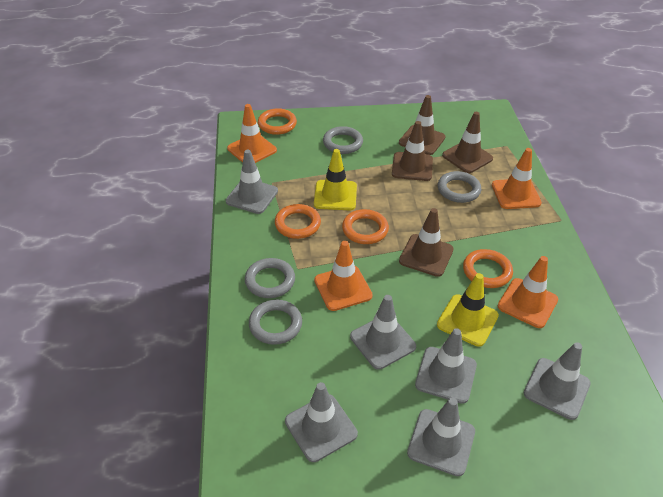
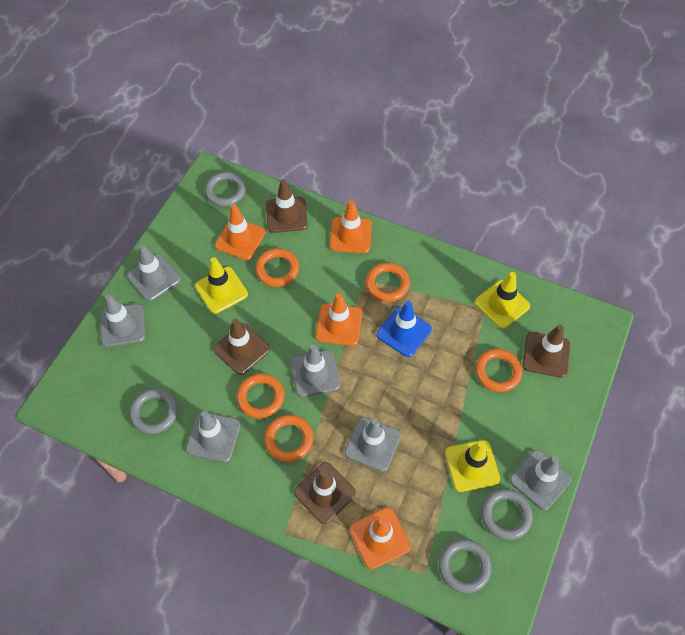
blue traffic cone: 0 -> 1
orange ring: 4 -> 5
yellow traffic cone: 2 -> 3

